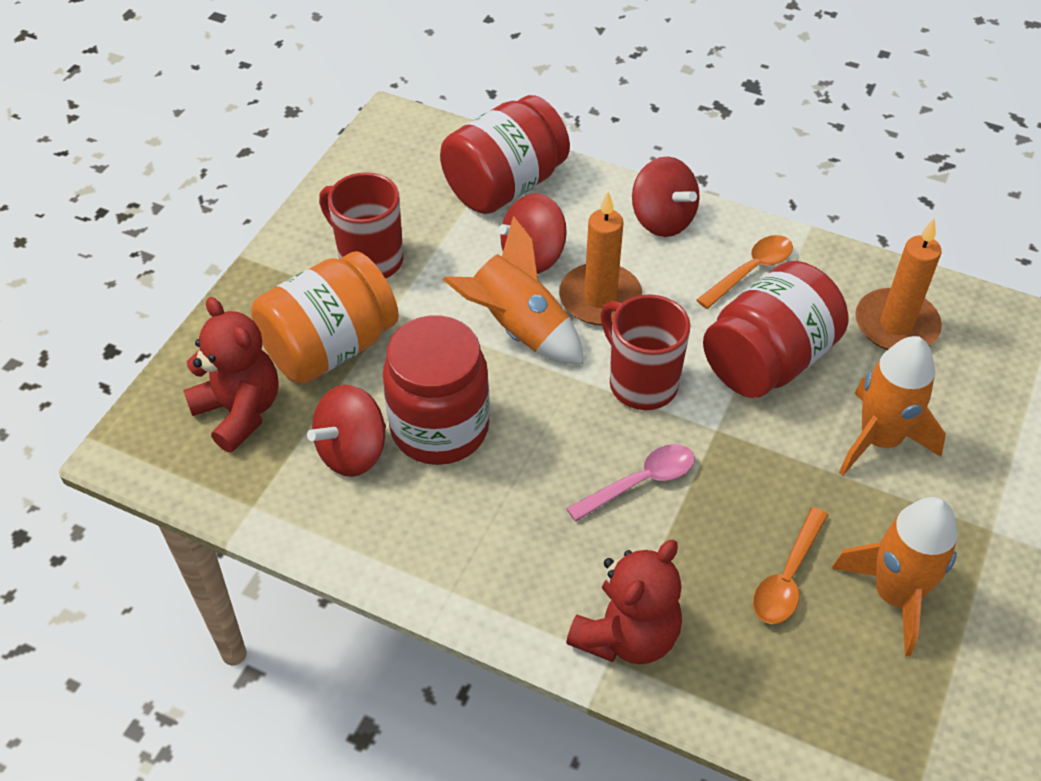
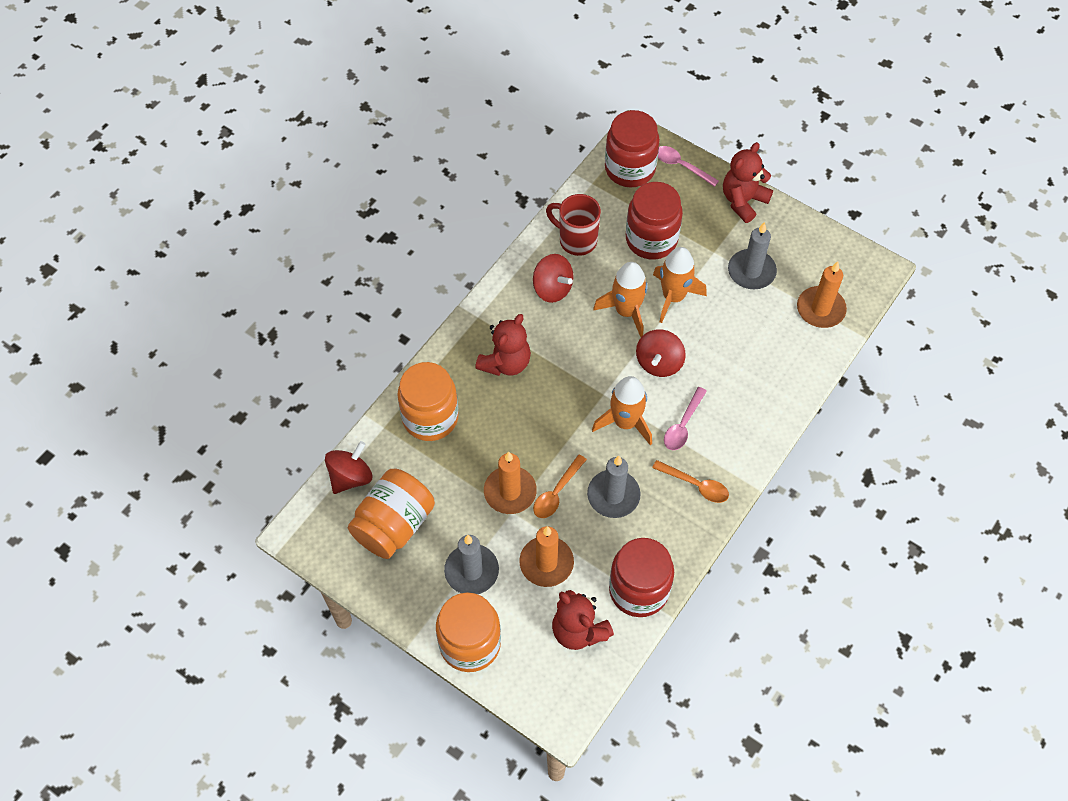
grey candle: 0 -> 3
orange candle: 2 -> 3
orange jar: 1 -> 3
pink spoon: 1 -> 2
red mug: 2 -> 1
red teddy bear: 2 -> 3

